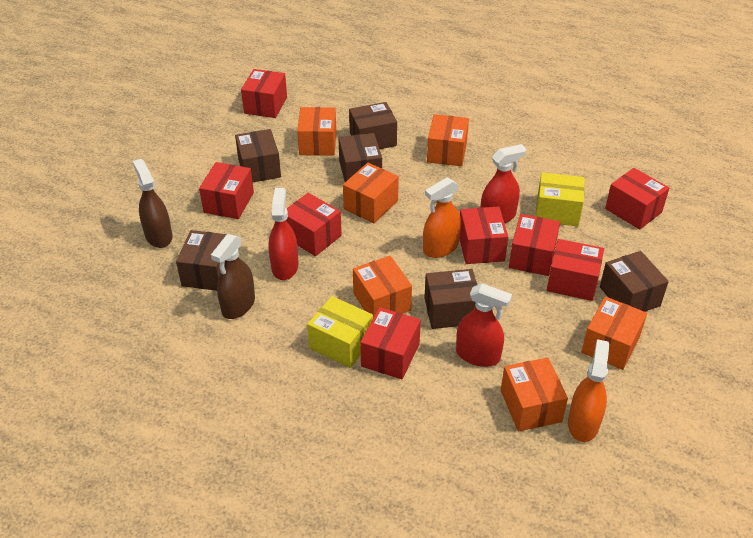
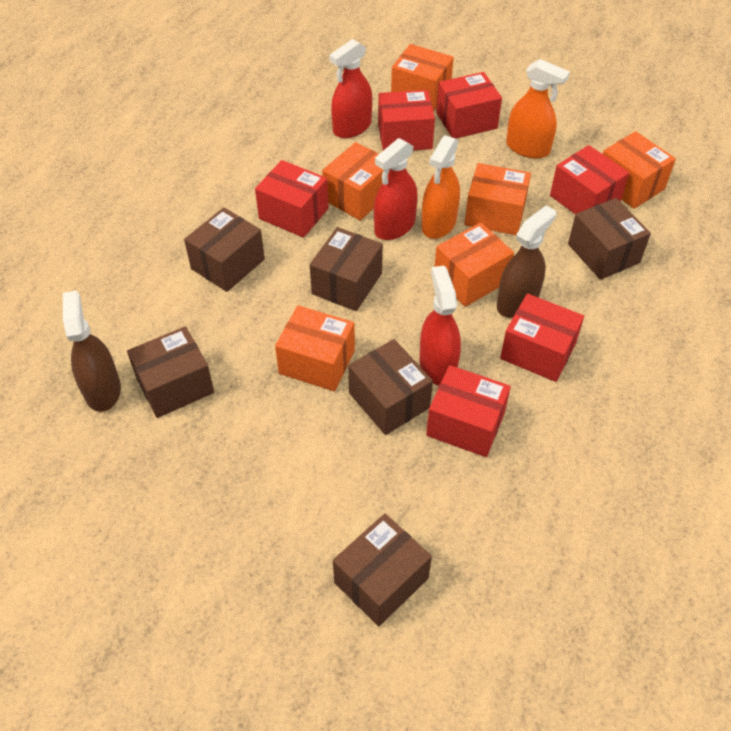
red box: 8 -> 6
yellow box: 2 -> 0

